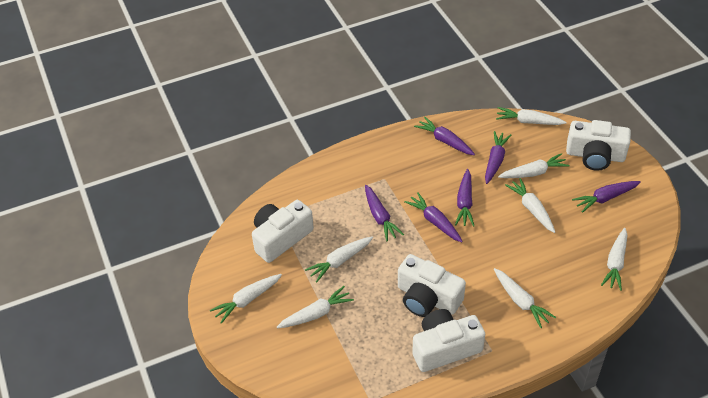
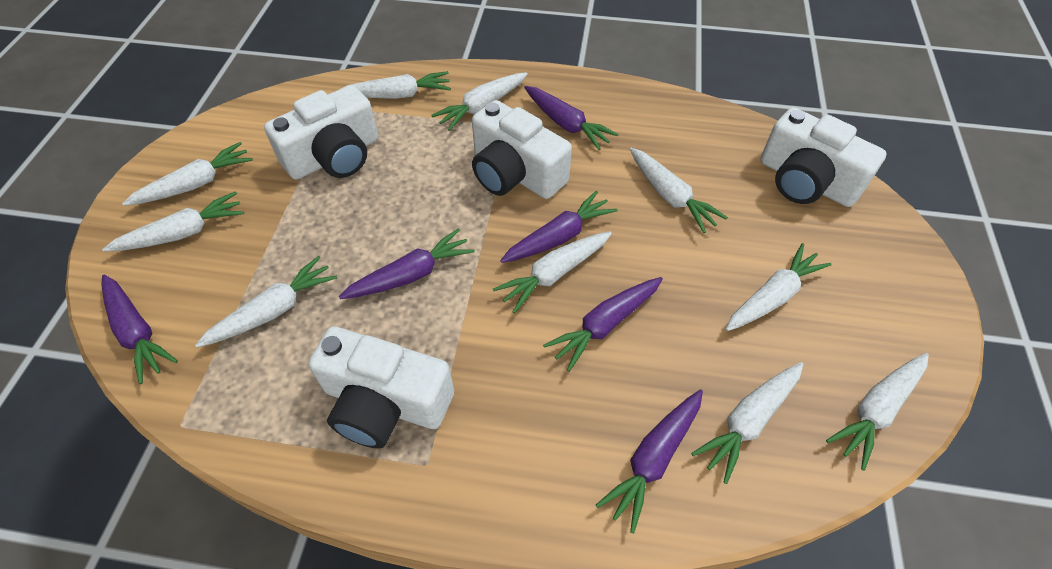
white carrot: 8 -> 10

